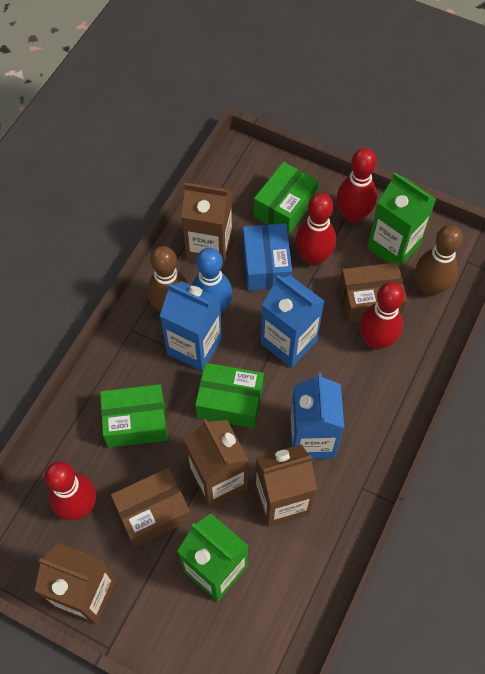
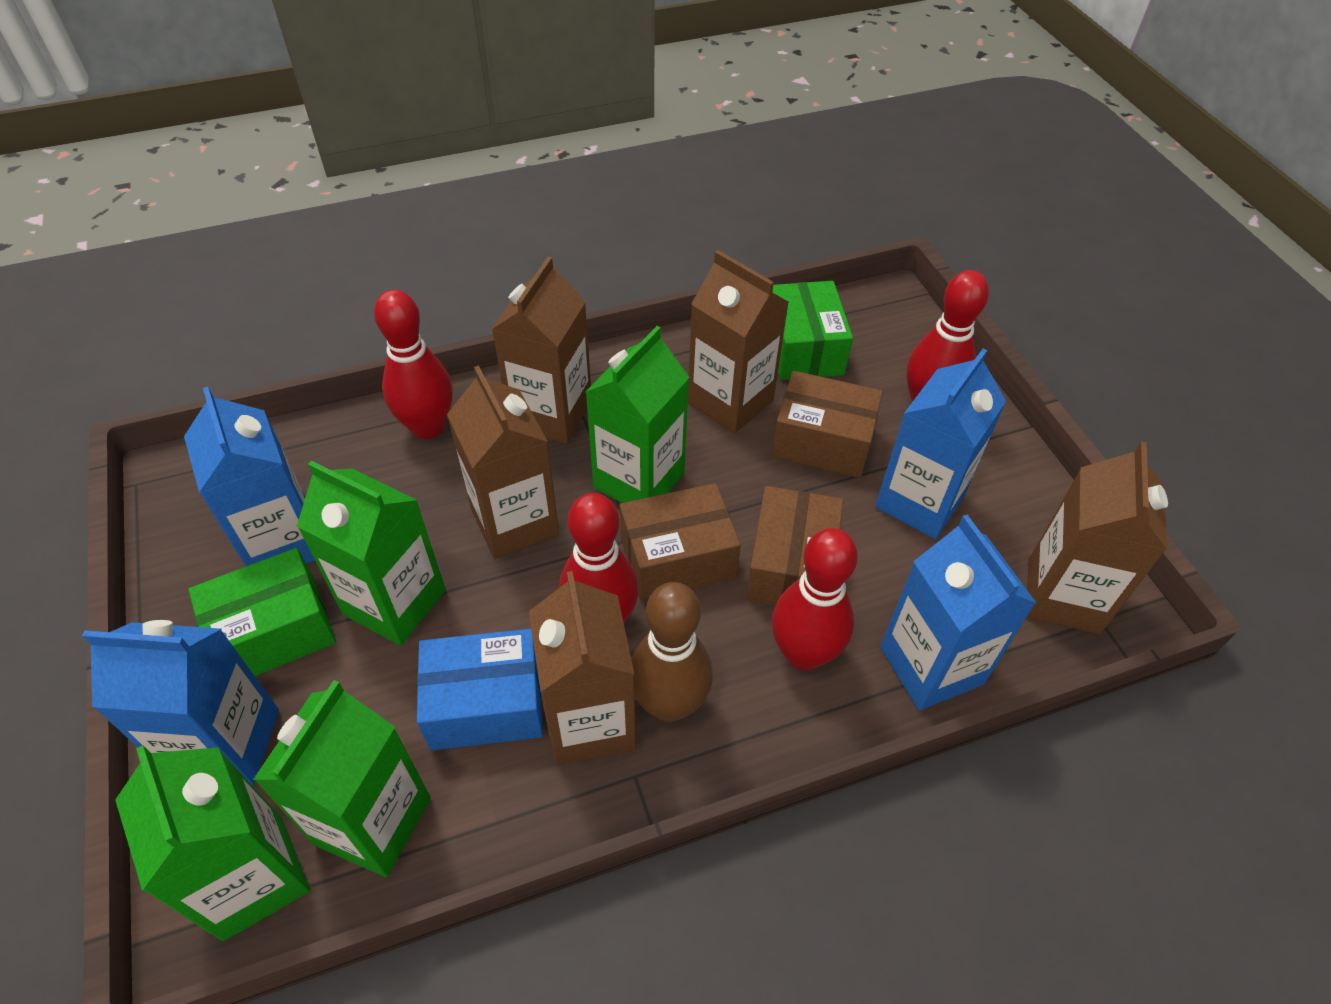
blue bowling pin: 1 -> 0
blue carton: 3 -> 4
brown bowling pin: 2 -> 1
brown box: 2 -> 3
brown carton: 4 -> 5
green box: 3 -> 2
green carton: 2 -> 4

